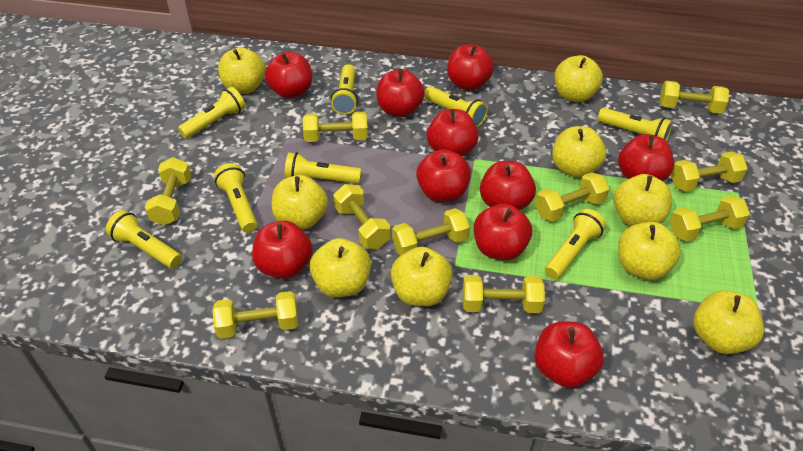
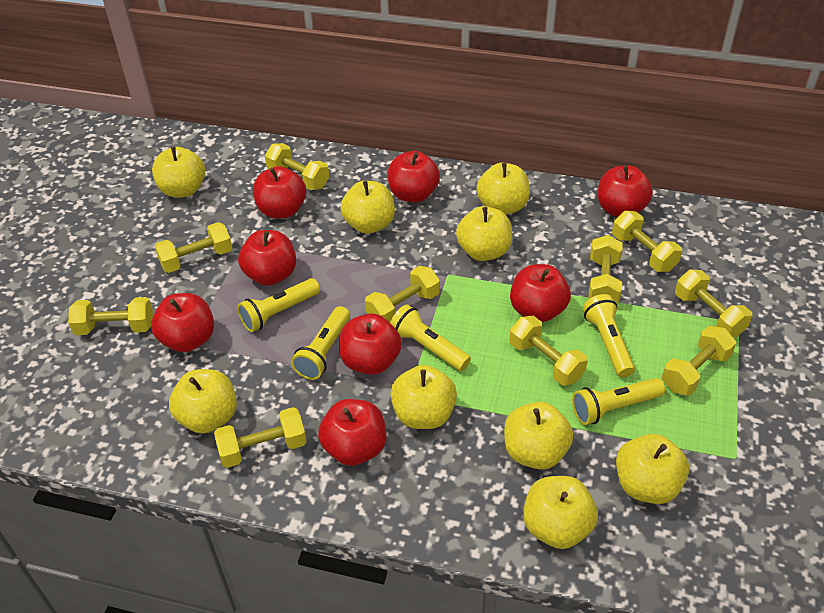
red apple: 10 -> 8
yellow flashlight: 8 -> 5

